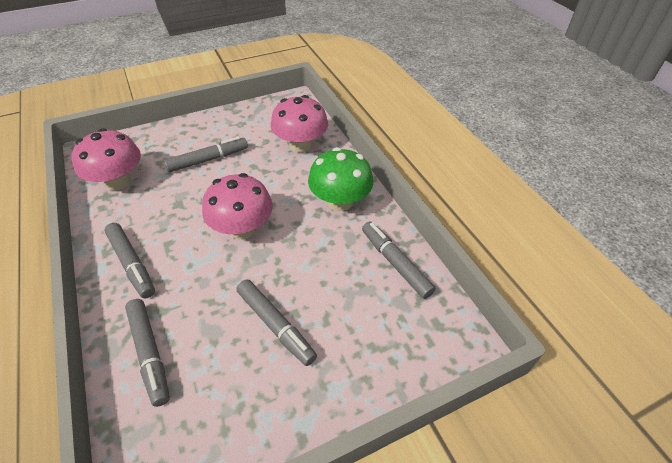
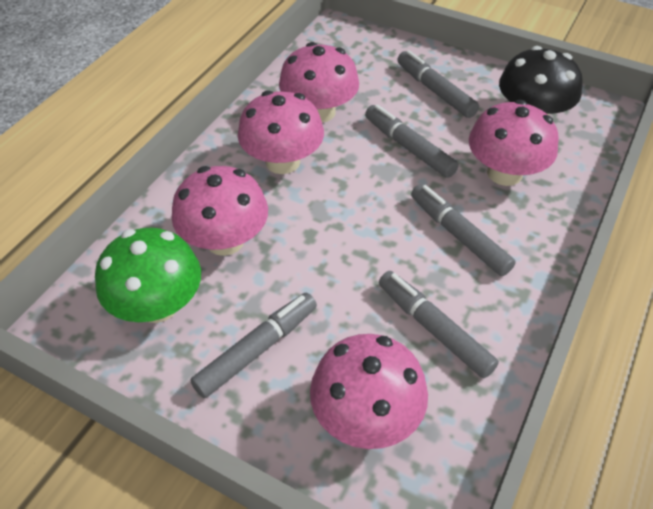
black mushroom: 0 -> 1
pink mushroom: 3 -> 5

